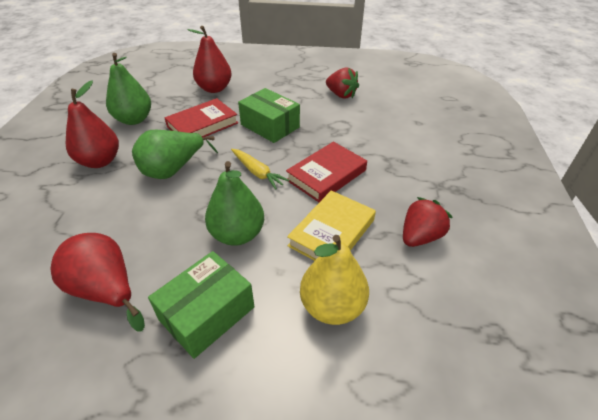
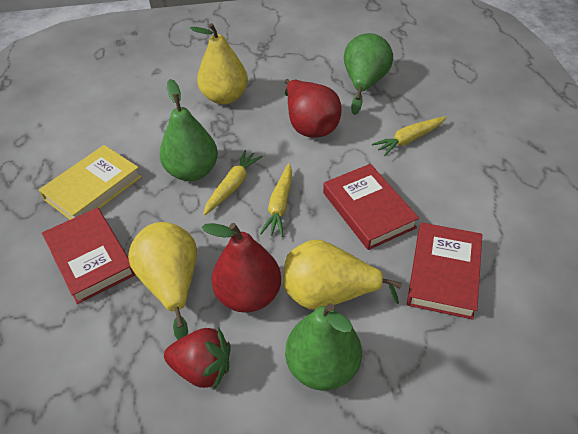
green box: 2 -> 0
red book: 2 -> 3
red pear: 3 -> 2
red strawberry: 2 -> 1
yellow carrot: 1 -> 3
yellow pear: 1 -> 3

